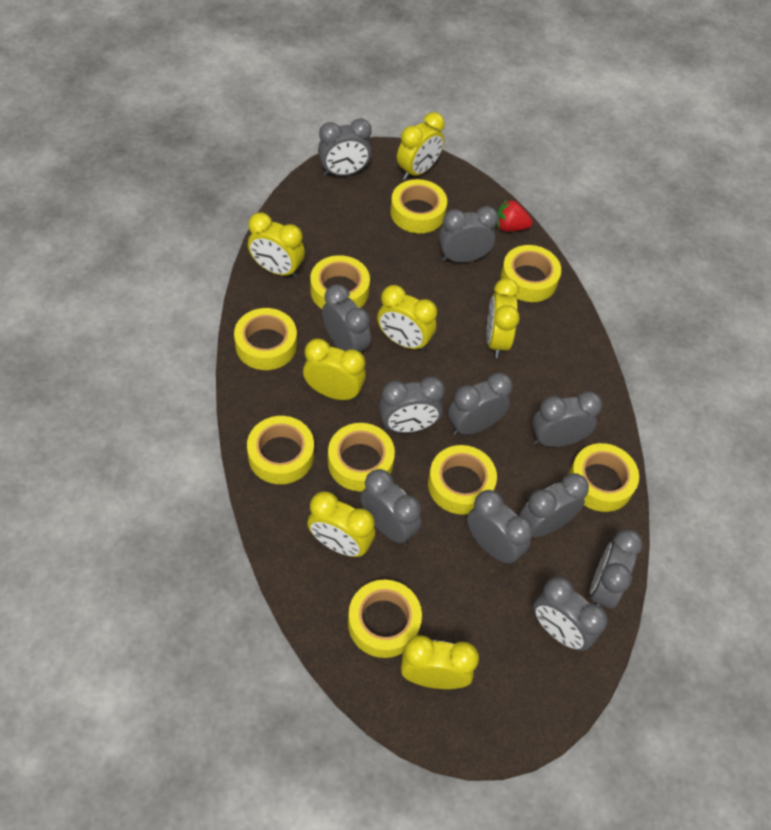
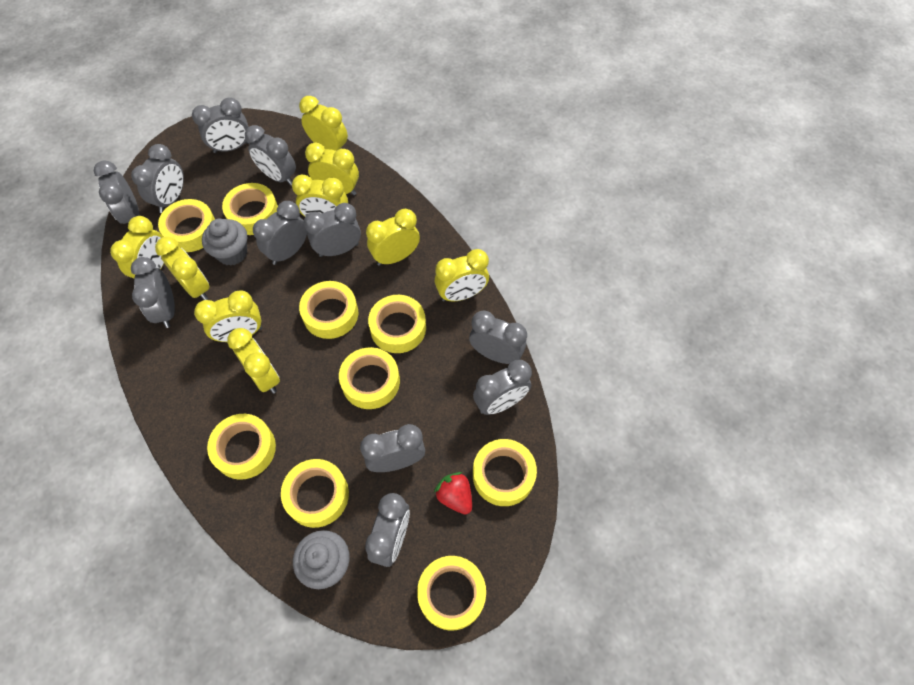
grey cupcake: 0 -> 2
yellow clock: 7 -> 9

